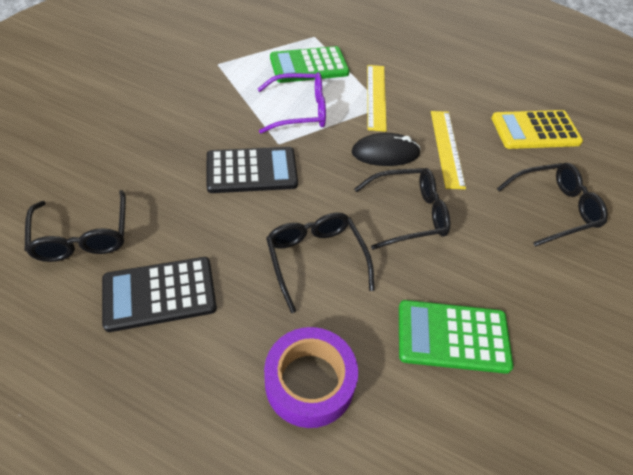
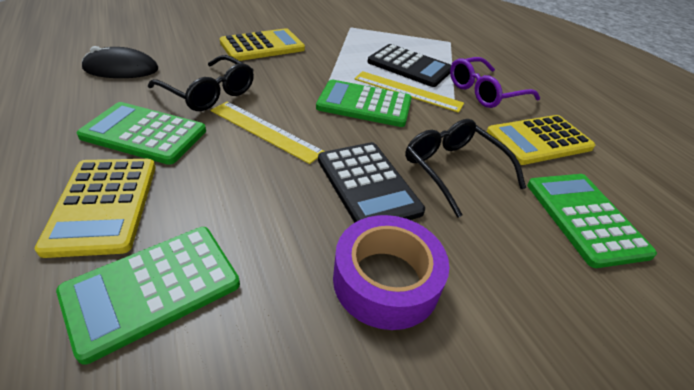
black glasses: 4 -> 2
green calculator: 2 -> 4
yellow calculator: 1 -> 3

